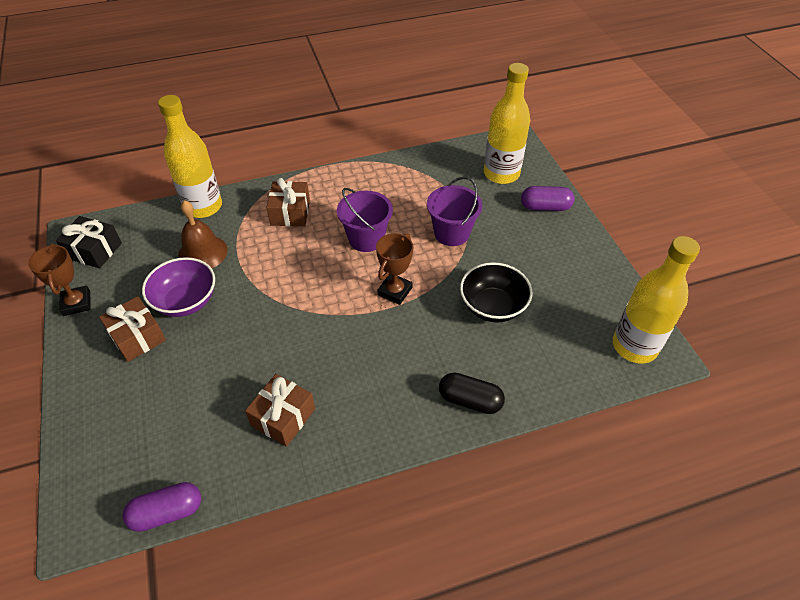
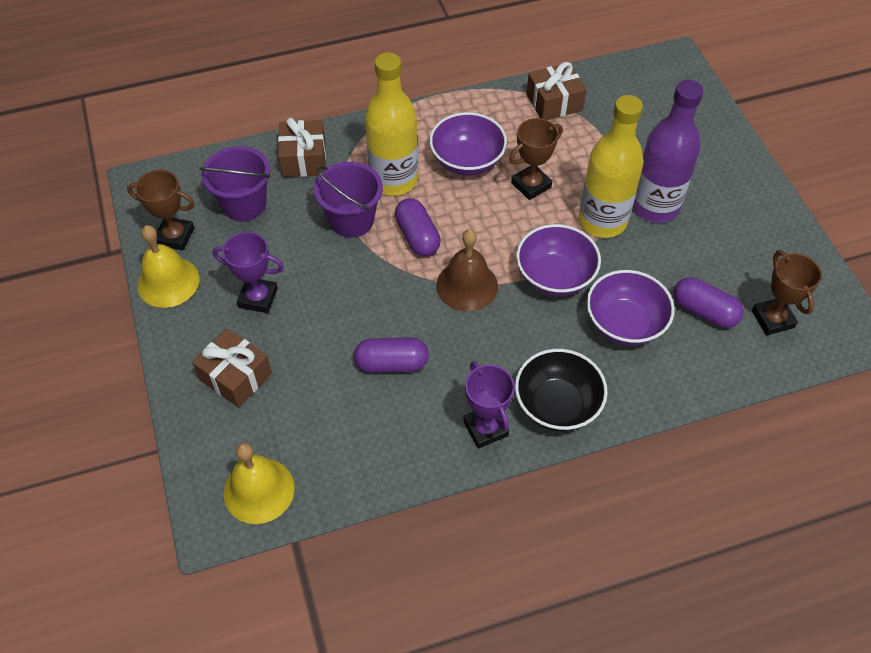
black capsule: 1 -> 0
black gift: 1 -> 0
brown trophy: 2 -> 3
purple bottle: 0 -> 1
purple bowl: 1 -> 3
purple capsule: 2 -> 3
purple trophy: 0 -> 2
yellow bell: 0 -> 2
yellow bottle: 3 -> 2

